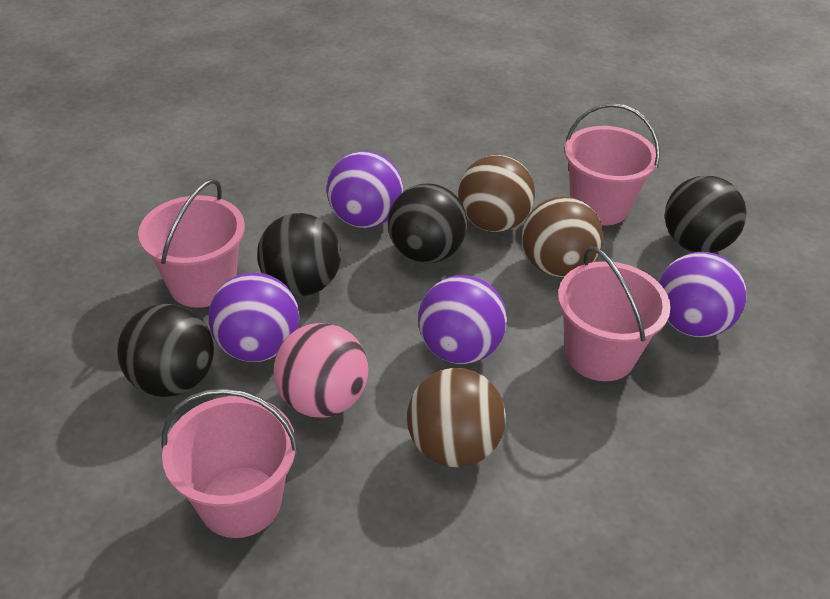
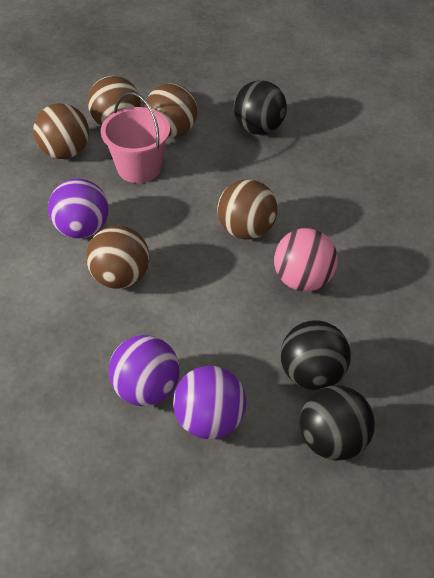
black ball: 4 -> 3
brown ball: 3 -> 5
pink bucket: 4 -> 1
purple ball: 4 -> 3

